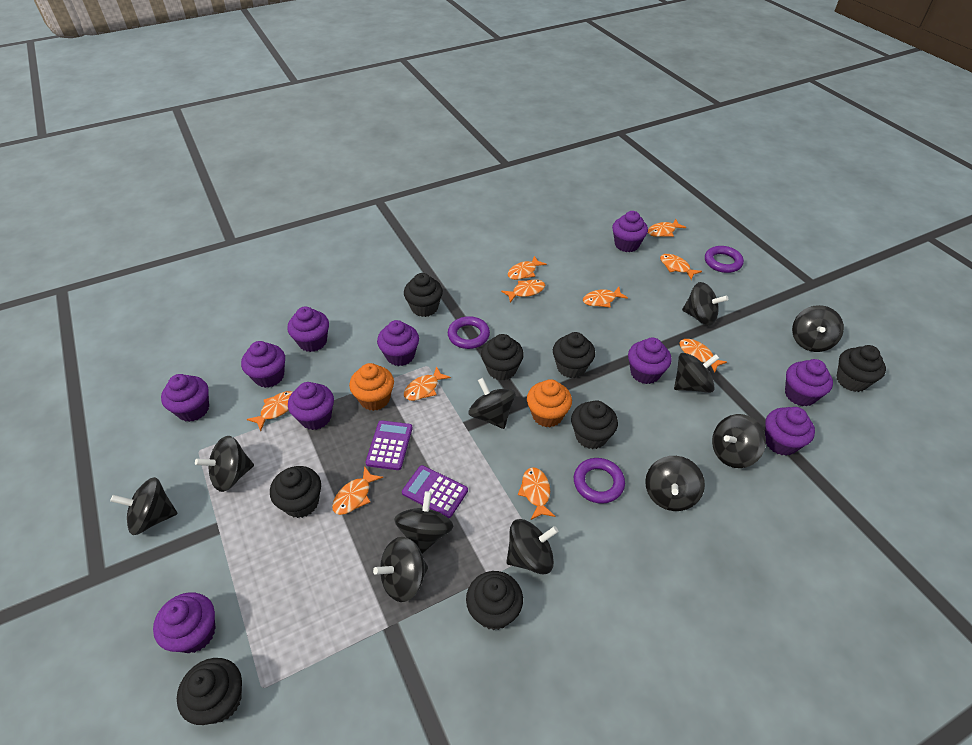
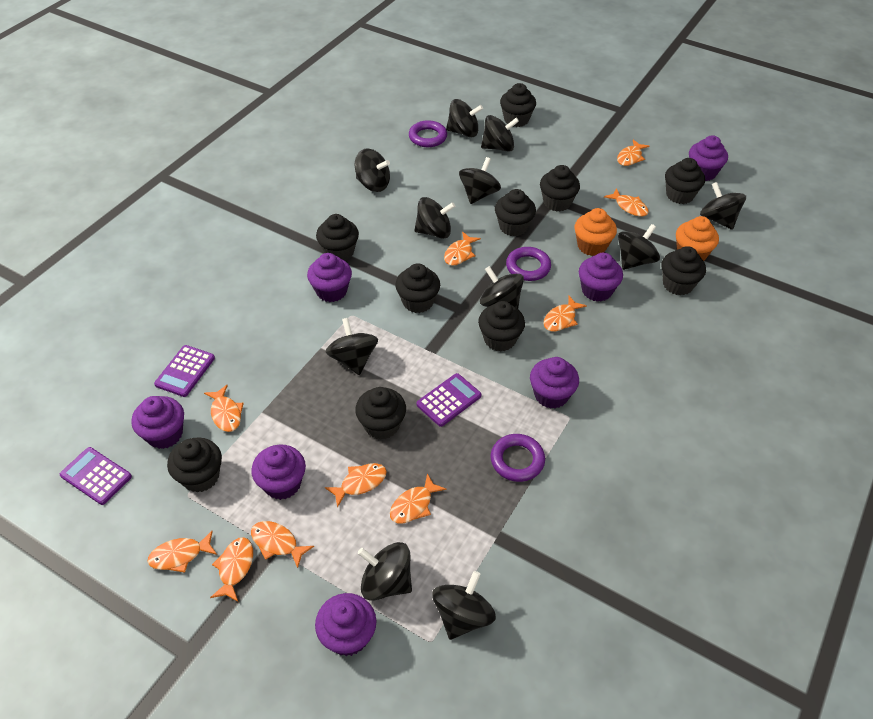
black cupcake: 8 -> 10
purple calculator: 2 -> 3
purple cupcake: 10 -> 7

